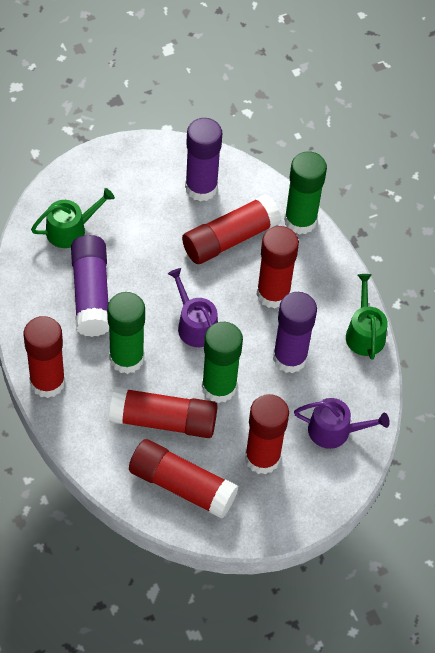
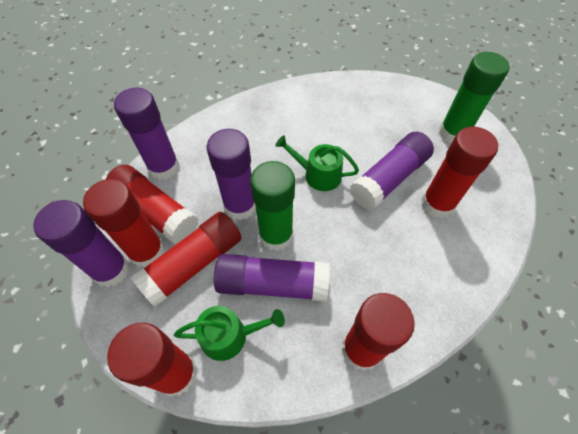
green glue stick: 3 -> 2
purple glue stick: 3 -> 5
purple watering can: 2 -> 0

